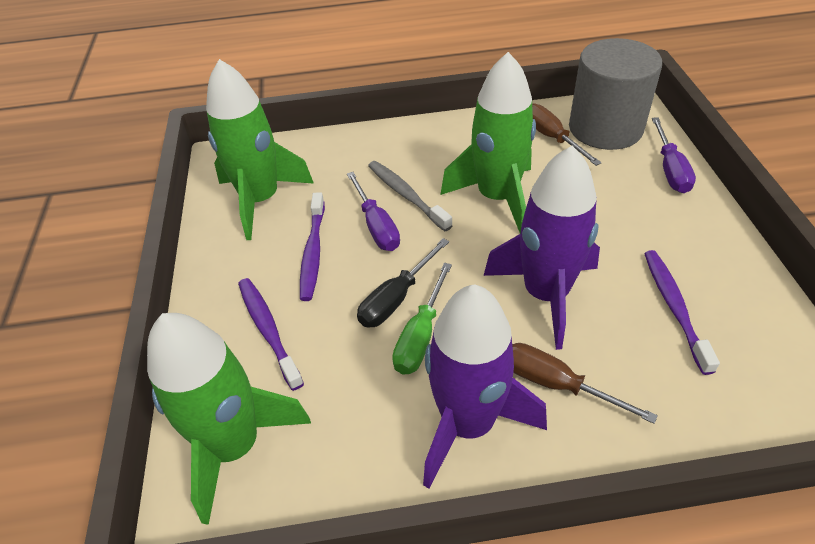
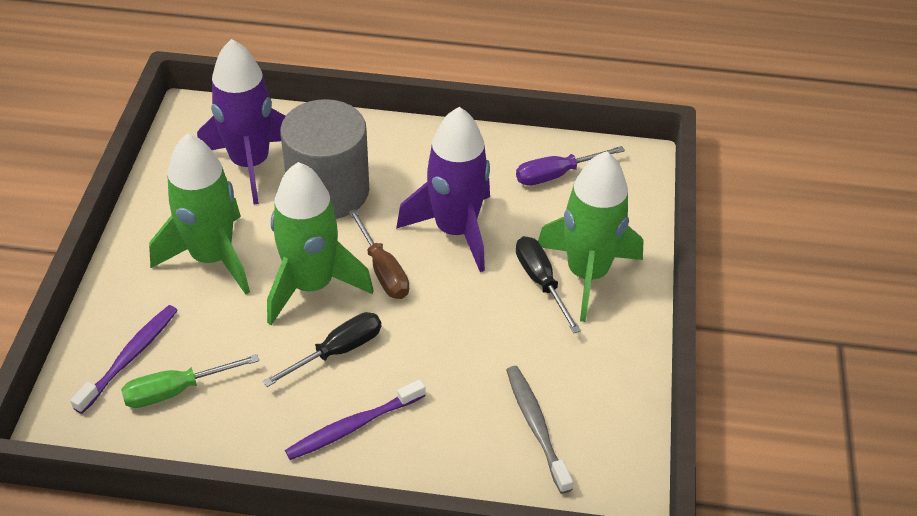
black screwdriver: 1 -> 2
brown screwdriver: 2 -> 1
purple screwdriver: 2 -> 1
purple toothbrush: 3 -> 2

